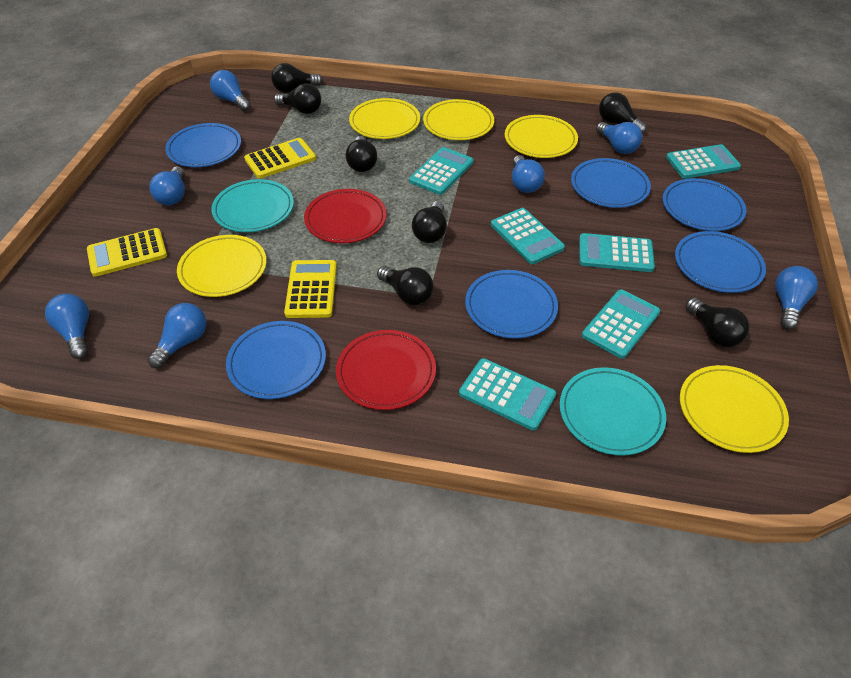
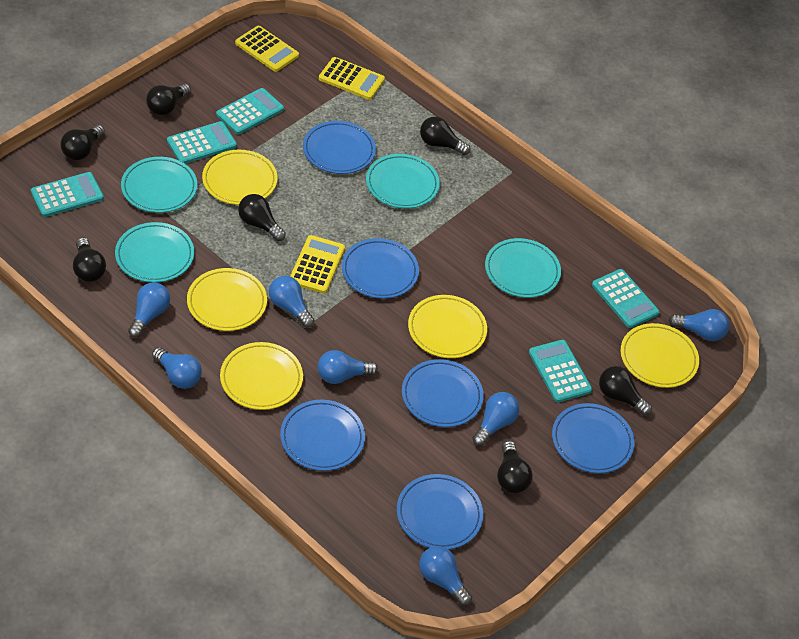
red plate: 2 -> 0
turquoise calculator: 6 -> 5
turquoise plate: 2 -> 4

